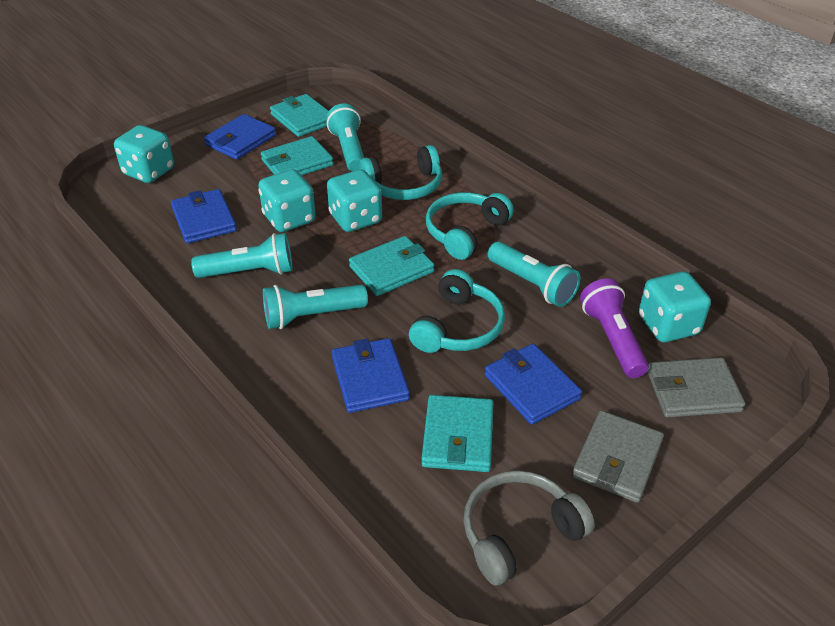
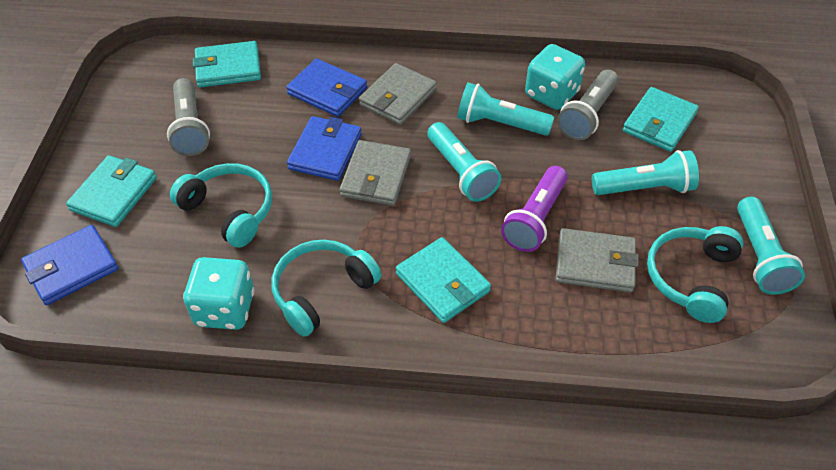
blue wallet: 4 -> 3
grey flashlight: 0 -> 2
grey headphones: 1 -> 0
grey wallet: 2 -> 3
turquoise dice: 4 -> 2

